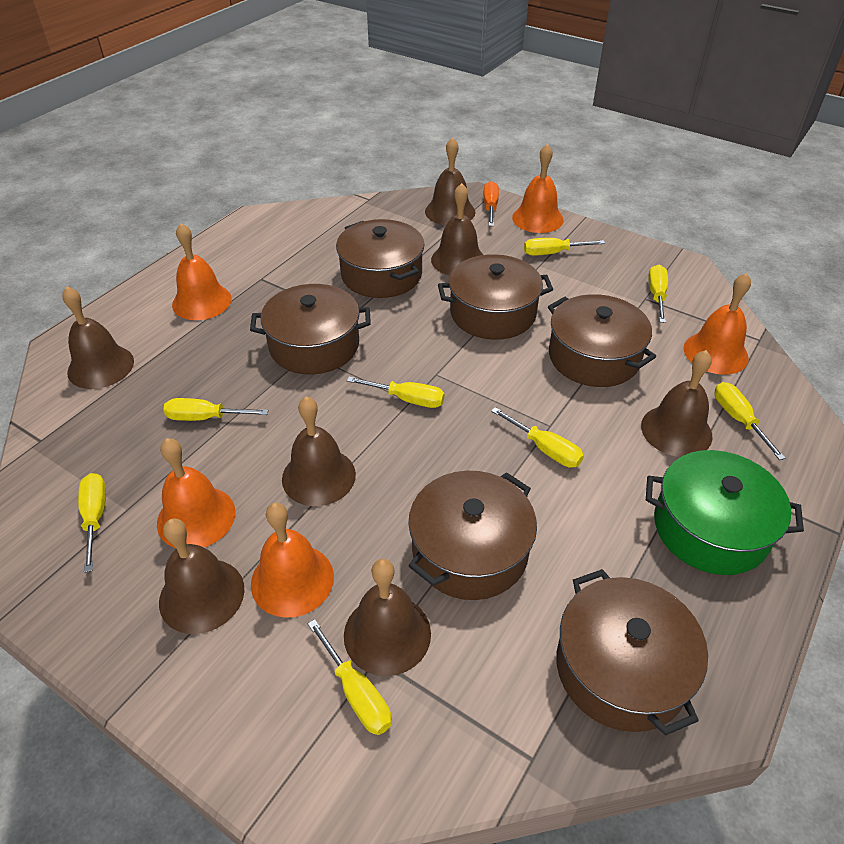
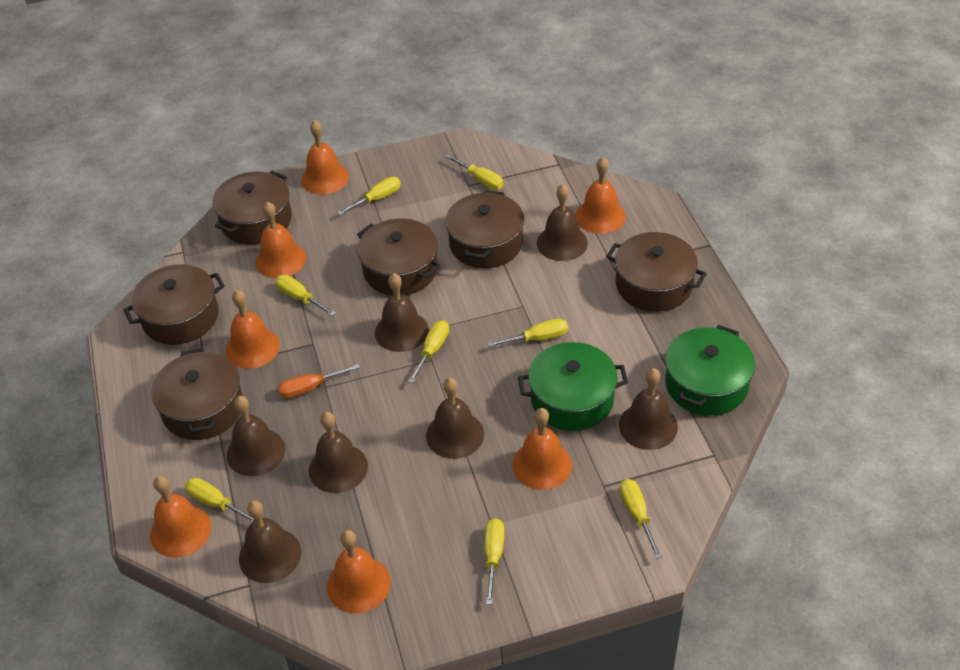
green pot: 1 -> 2
orange bell: 5 -> 7

